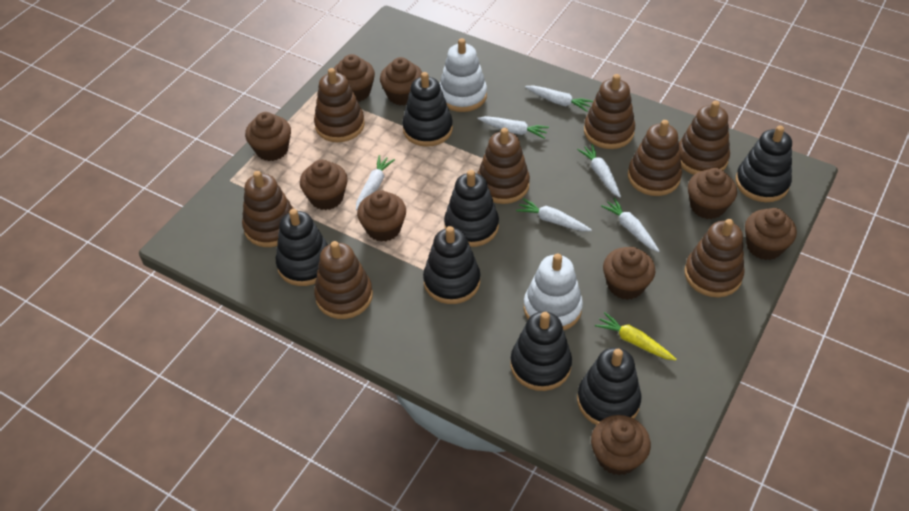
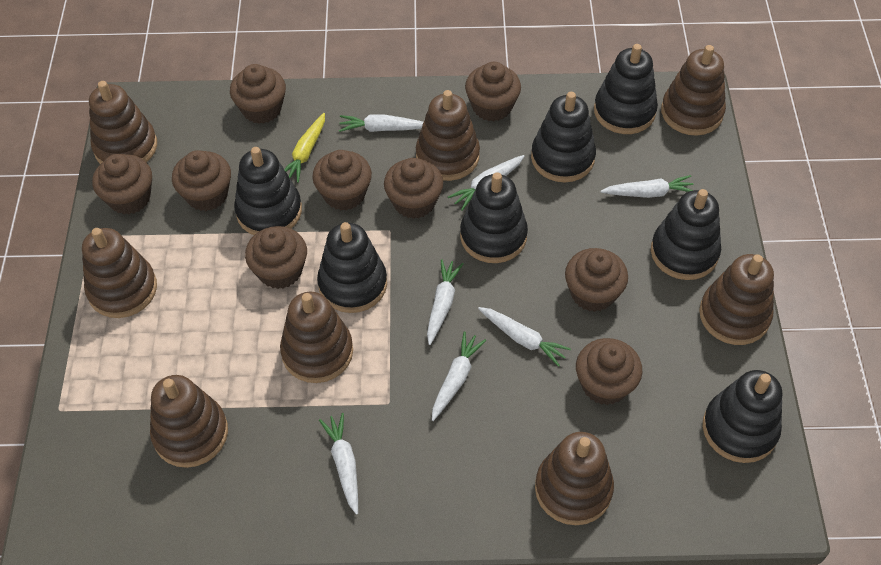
white carrot: 6 -> 7
white stacking toy: 2 -> 0

